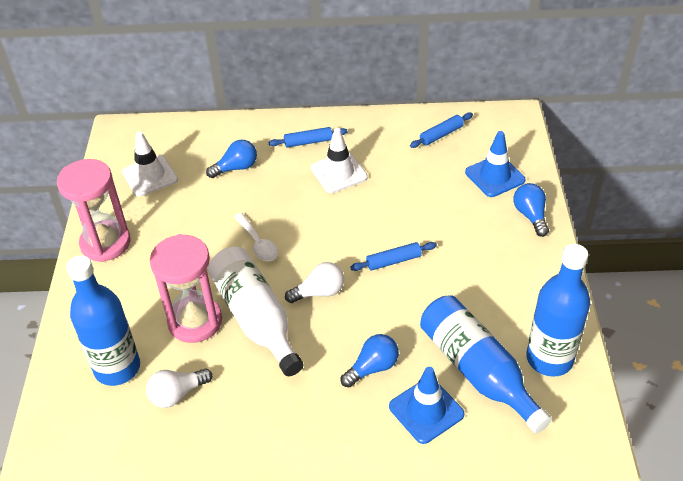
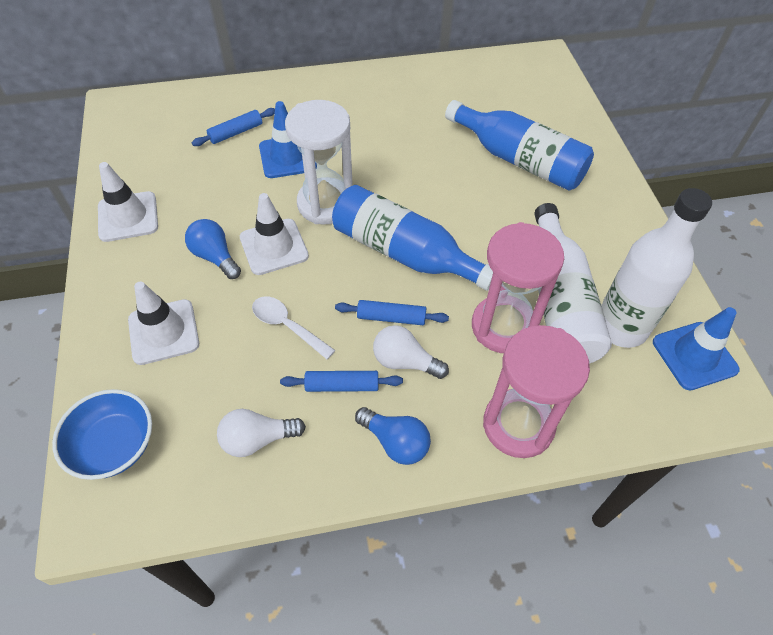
blue bottle: 3 -> 2
blue bowl: 0 -> 1
blue light bulb: 3 -> 2
white bottle: 1 -> 2
white hourglass: 0 -> 1
white traffic cone: 2 -> 3

